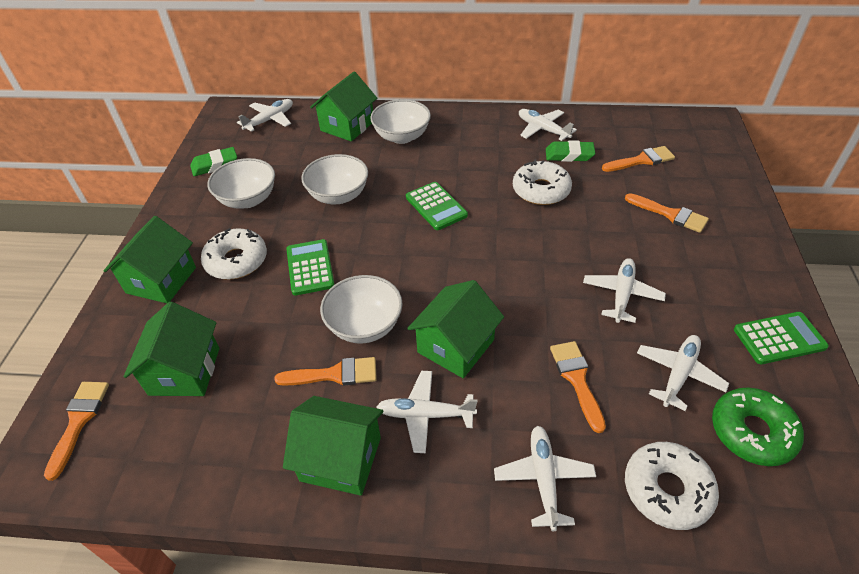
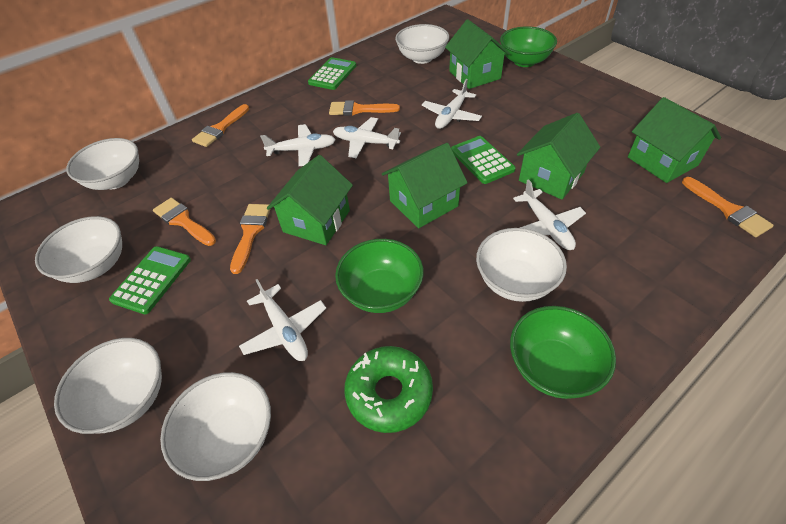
green bowl: 0 -> 3
green eraser: 2 -> 0
white bowl: 4 -> 6
white donut: 3 -> 0
white plane: 6 -> 5

